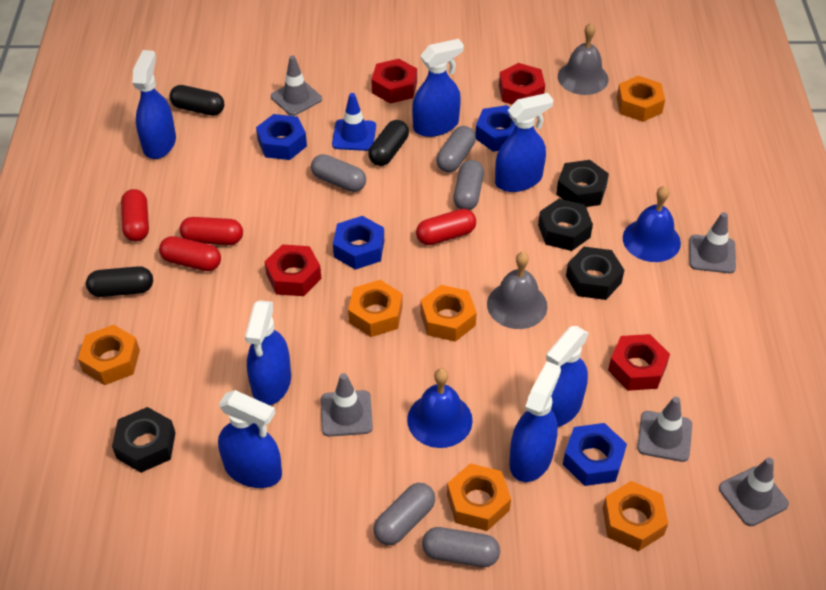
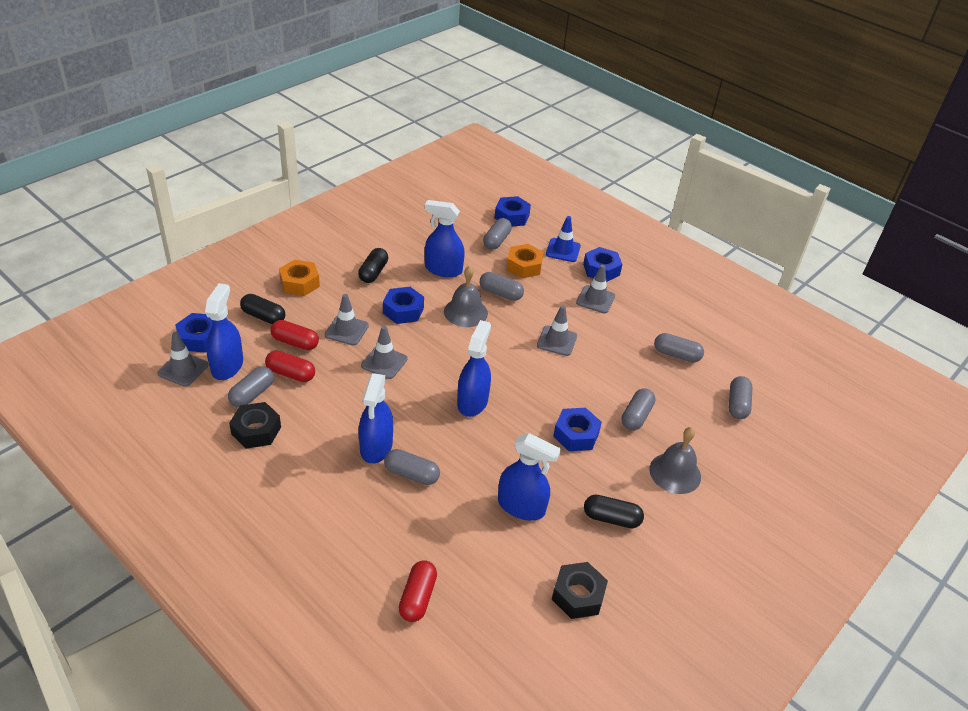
black nut: 4 -> 2
blue bell: 2 -> 0
blue nut: 4 -> 5
blue spray bottle: 7 -> 5
grey capsule: 5 -> 7
orange nut: 6 -> 2
red capsule: 4 -> 3
red nut: 4 -> 0

